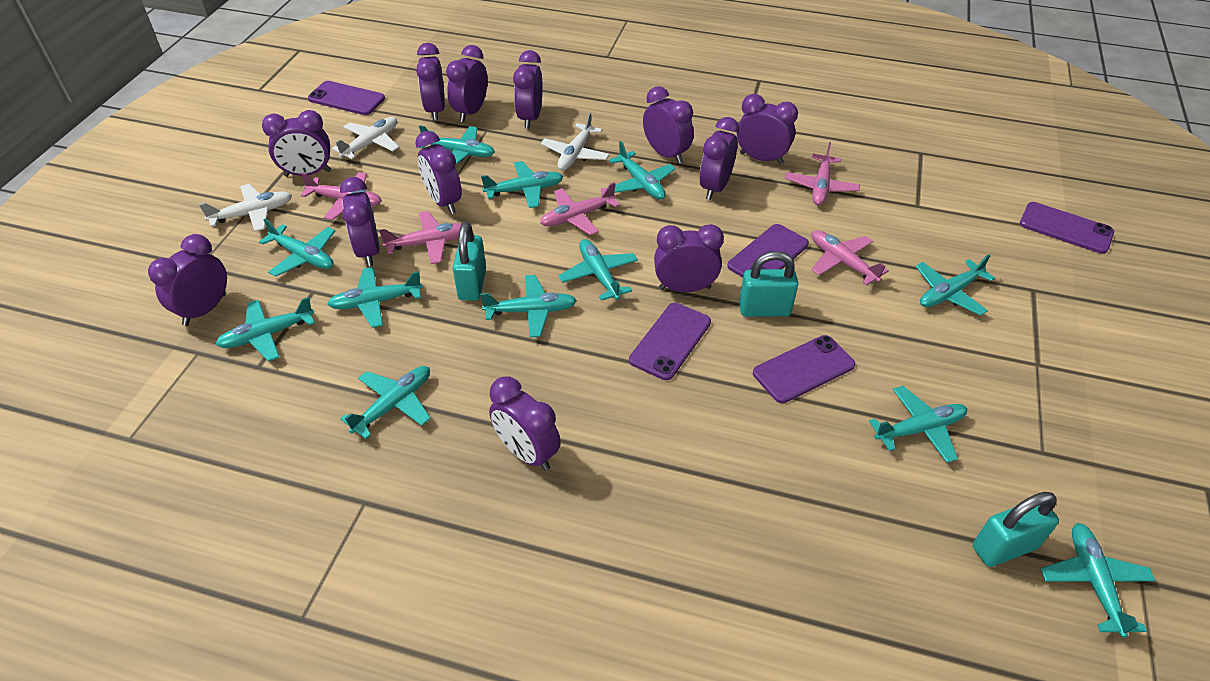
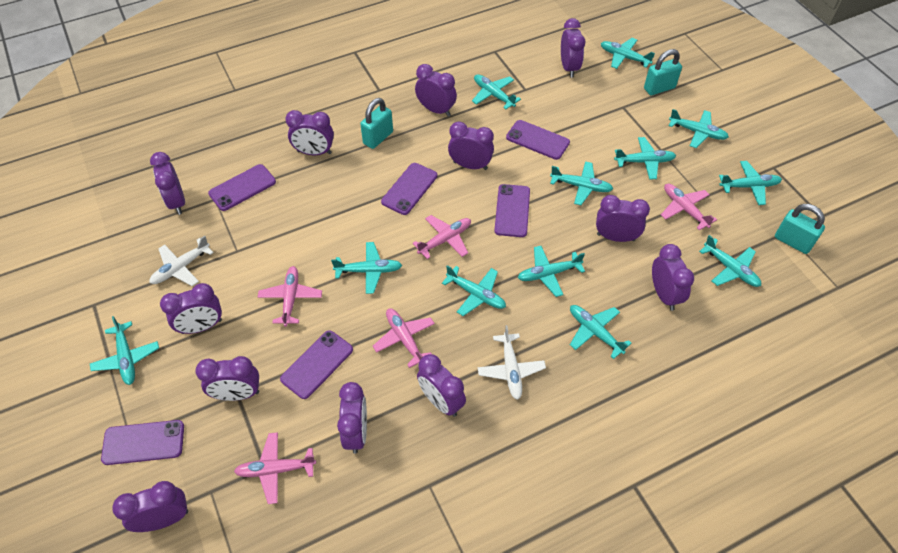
purple phone: 5 -> 6
white plane: 3 -> 2

